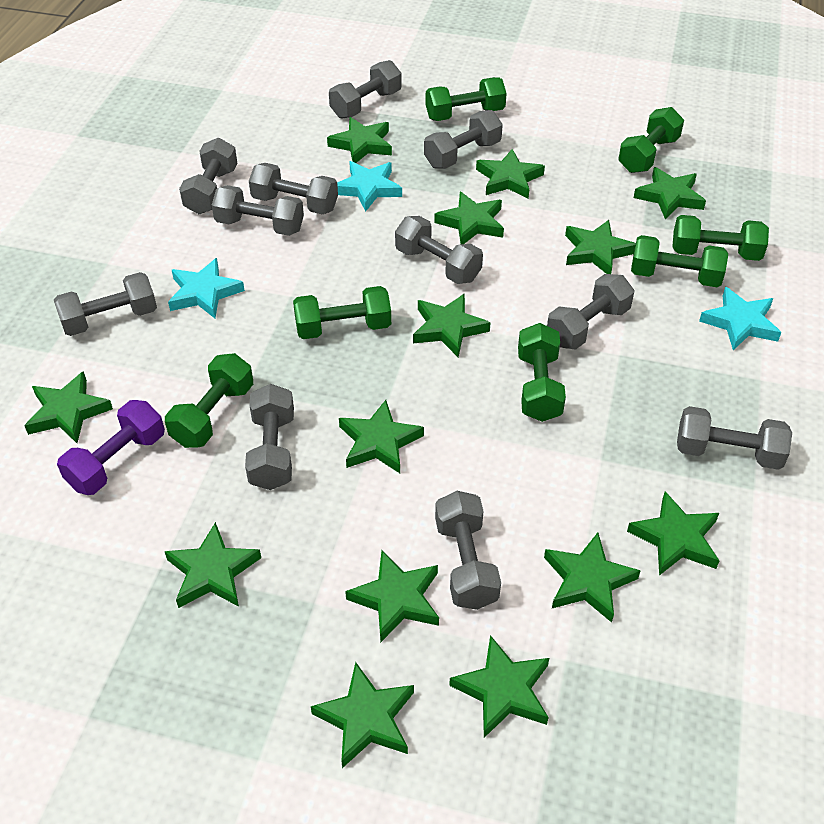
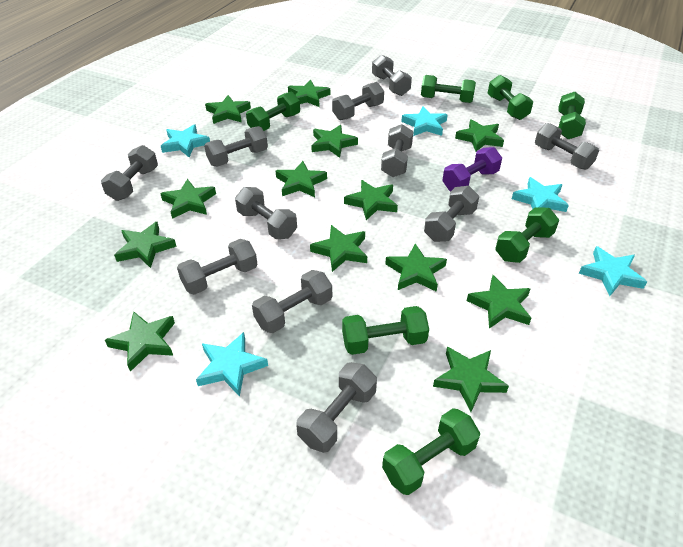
green star: 14 -> 13
turquoise star: 3 -> 5

